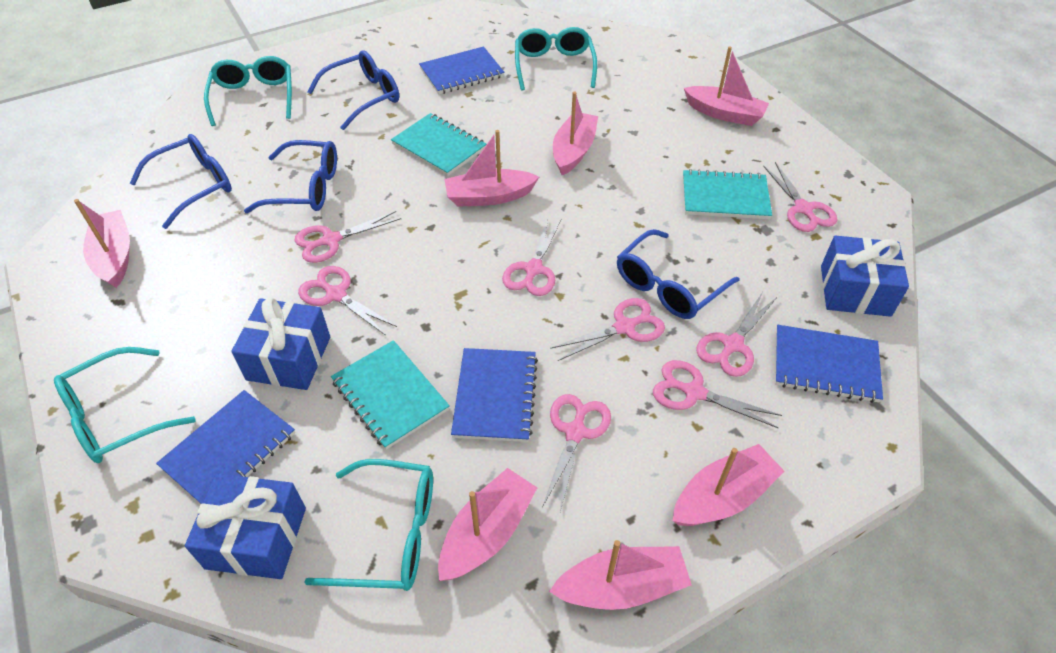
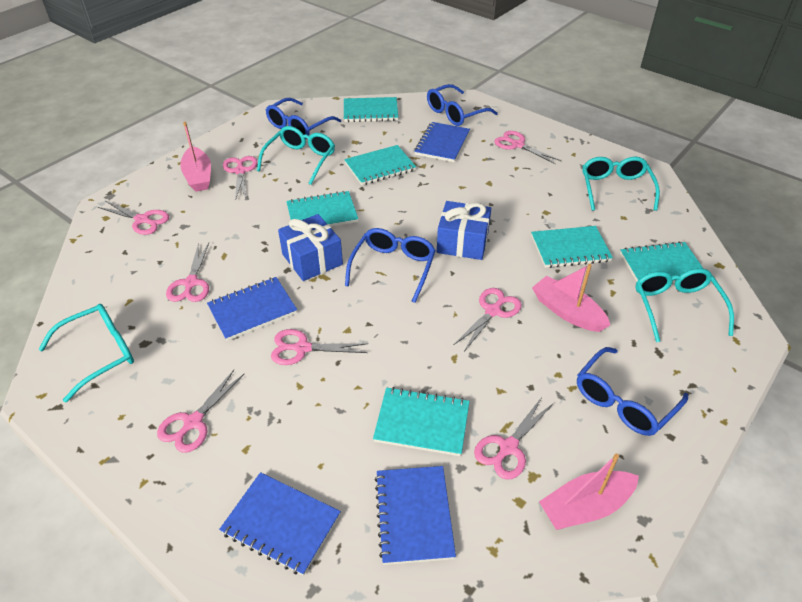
blue gift: 3 -> 2
pink boat: 7 -> 3
turquoise notebook: 3 -> 6

